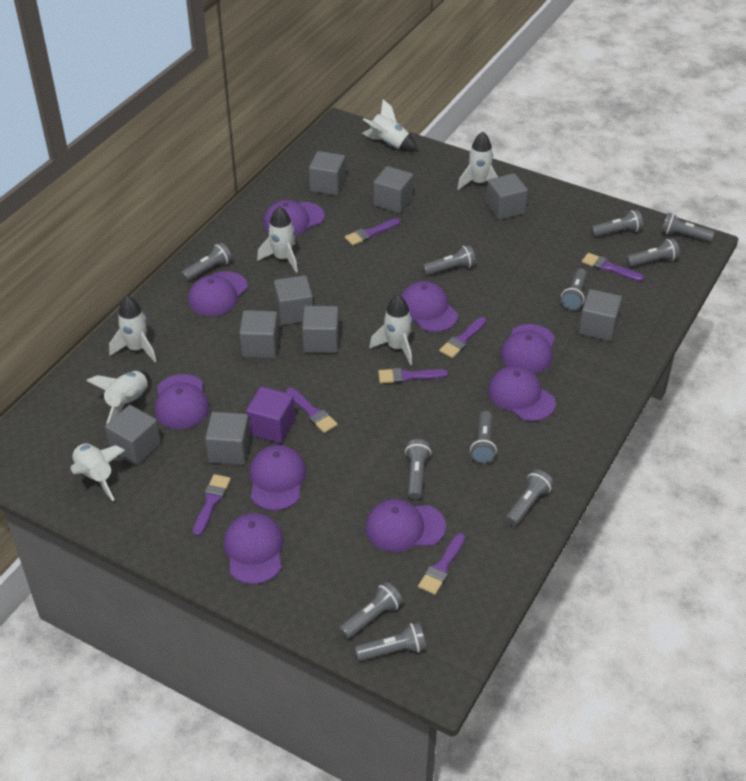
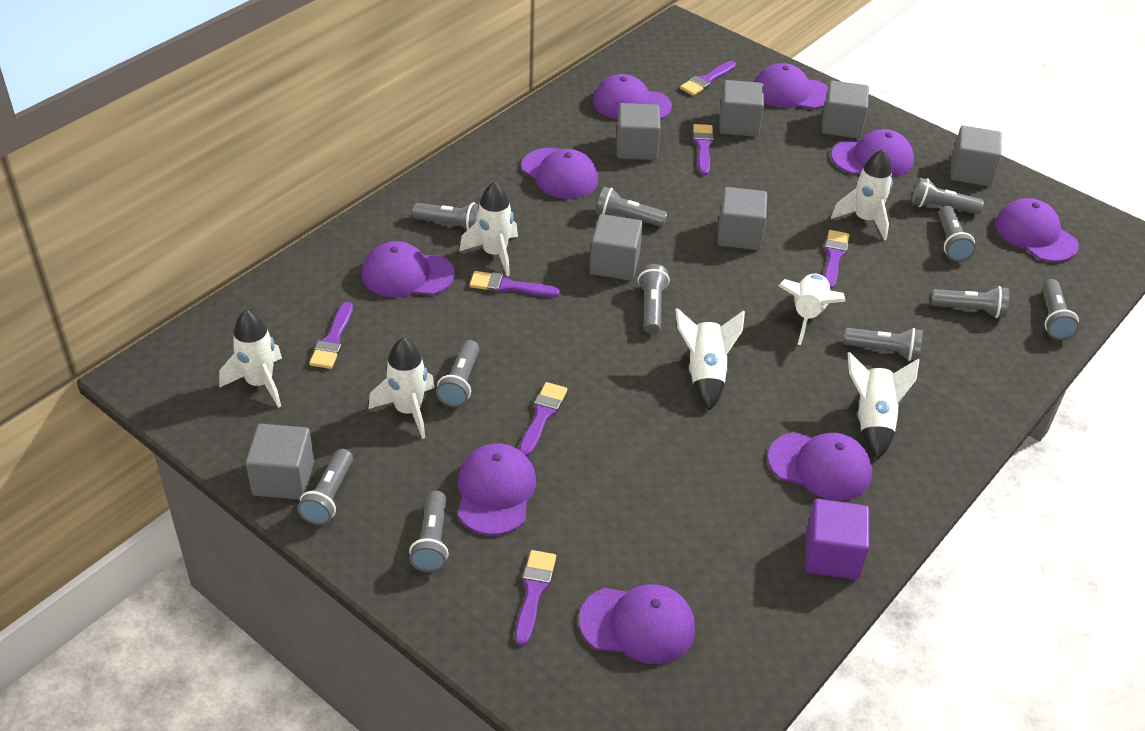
grey cube: 9 -> 7

